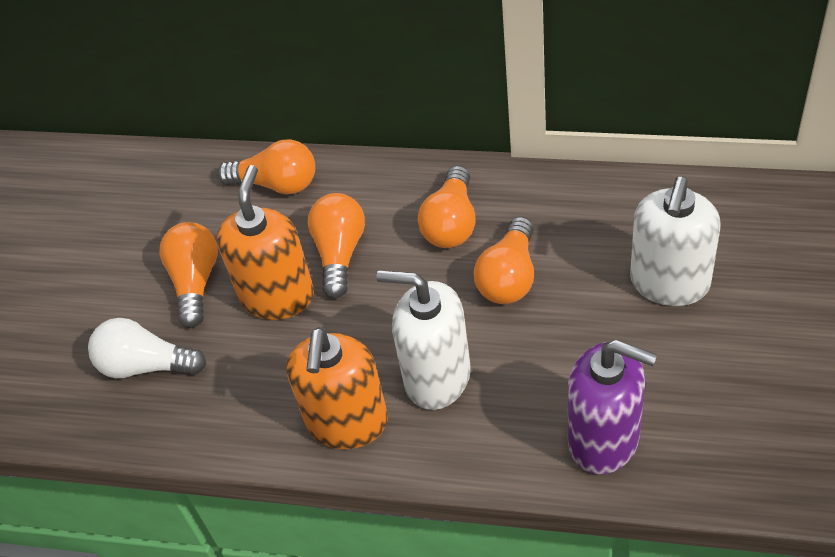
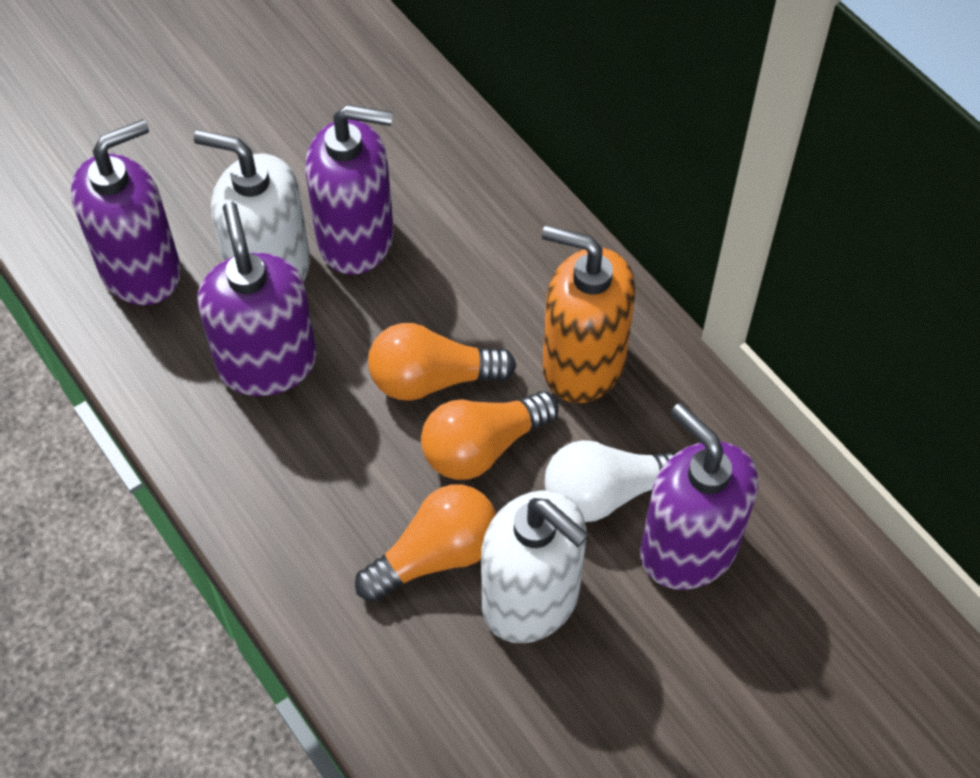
orange light bulb: 5 -> 3
orange soap dispenser: 2 -> 1
purple soap dispenser: 1 -> 4

